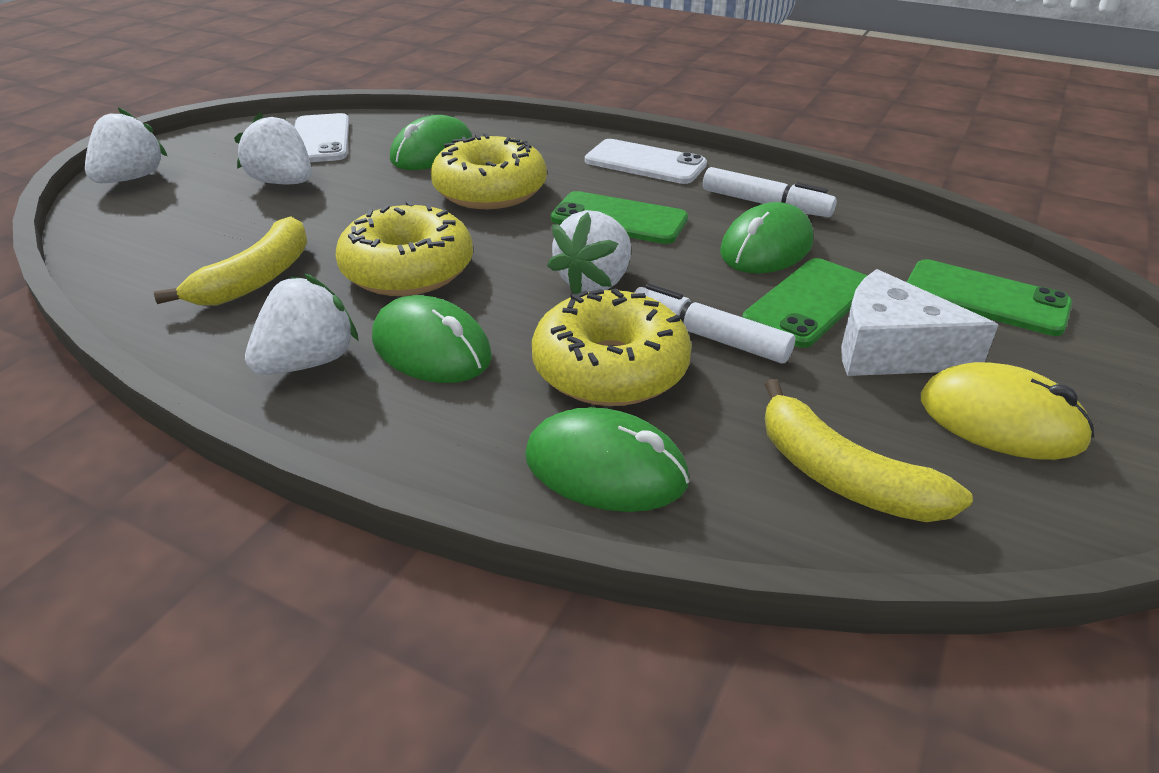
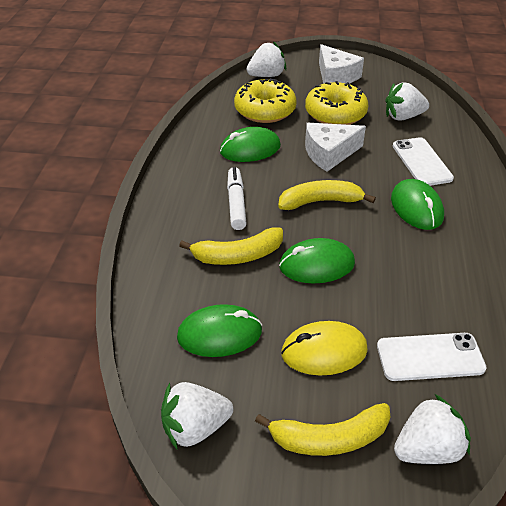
green phone: 3 -> 0
white cheese: 1 -> 2
white marker: 2 -> 1
yellow banana: 2 -> 3
yellow donut: 3 -> 2

